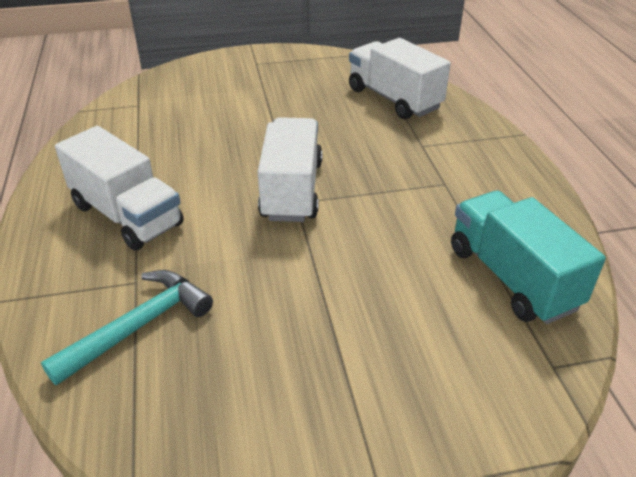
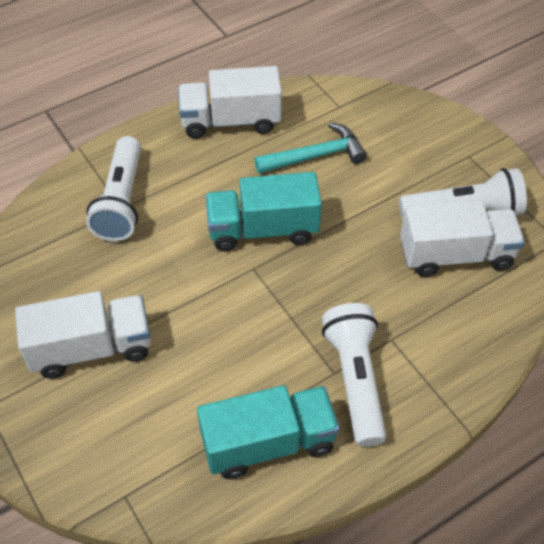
turquoise truck: 1 -> 2
white flashlight: 0 -> 3

